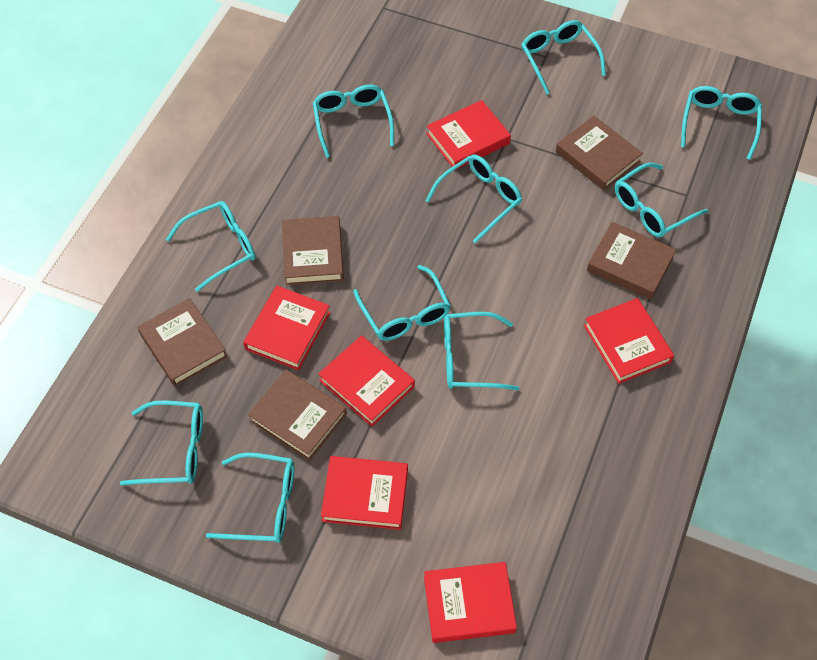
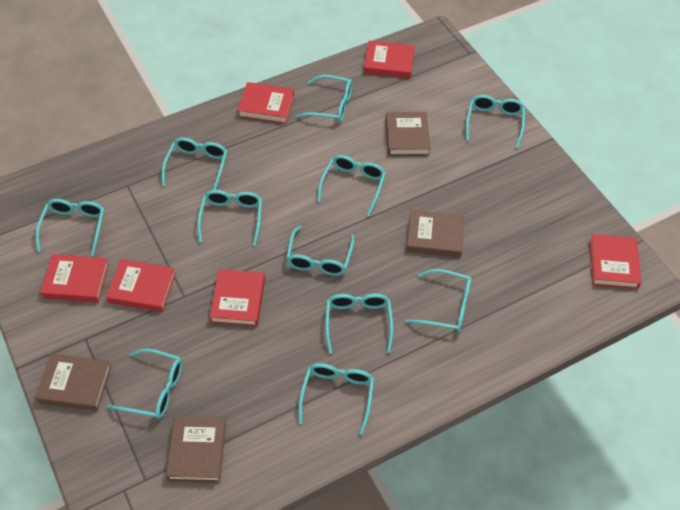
brown book: 5 -> 4
turquoise glasses: 10 -> 11

